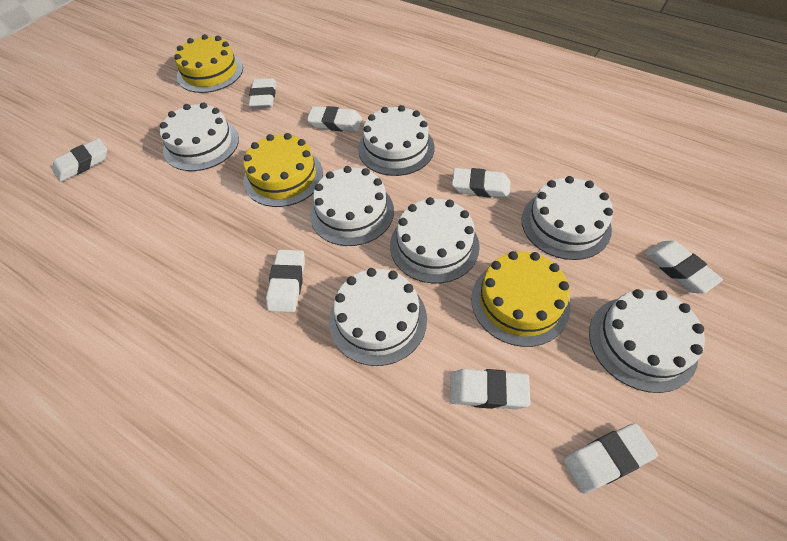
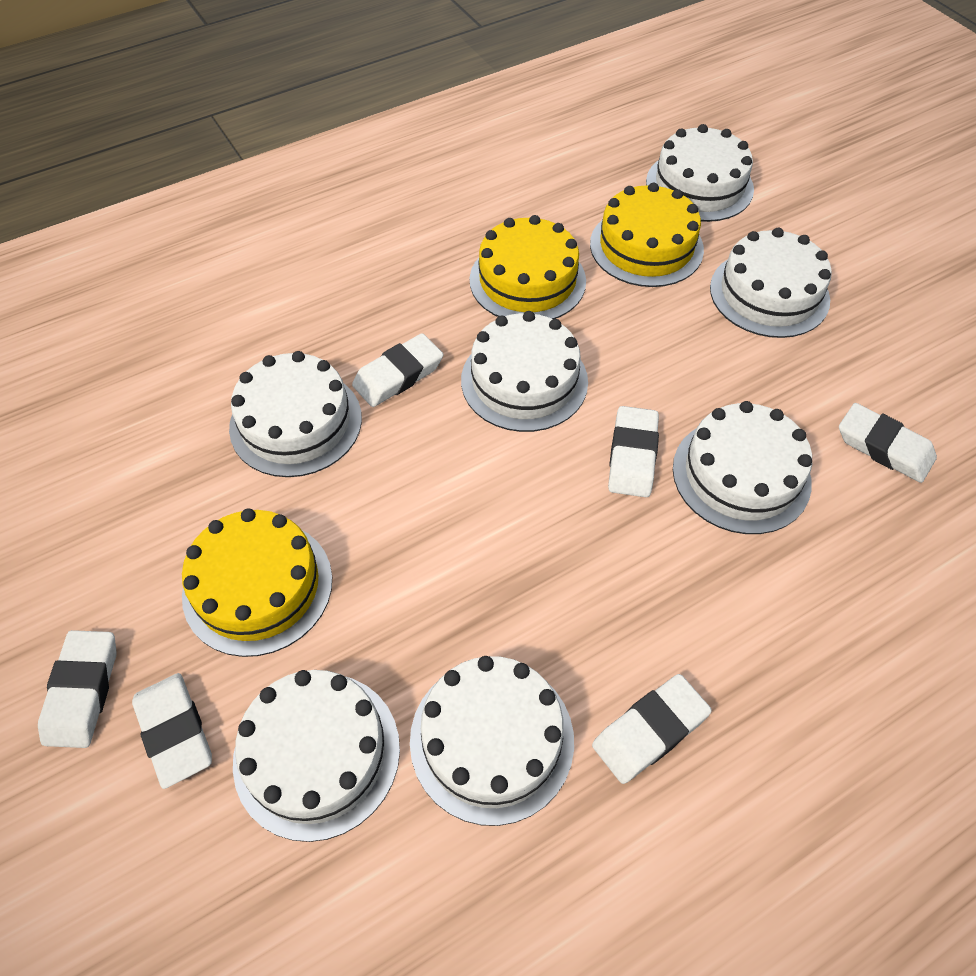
white eraser: 8 -> 6

